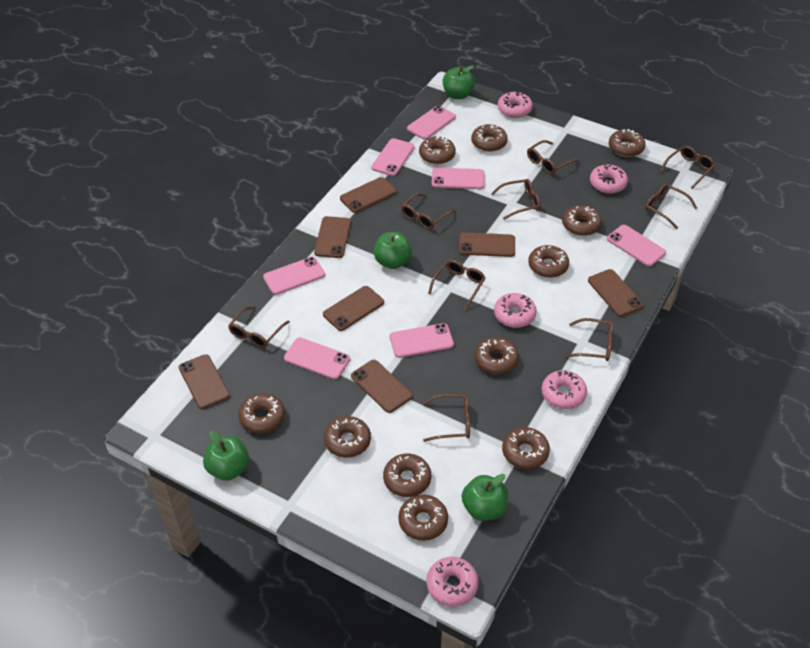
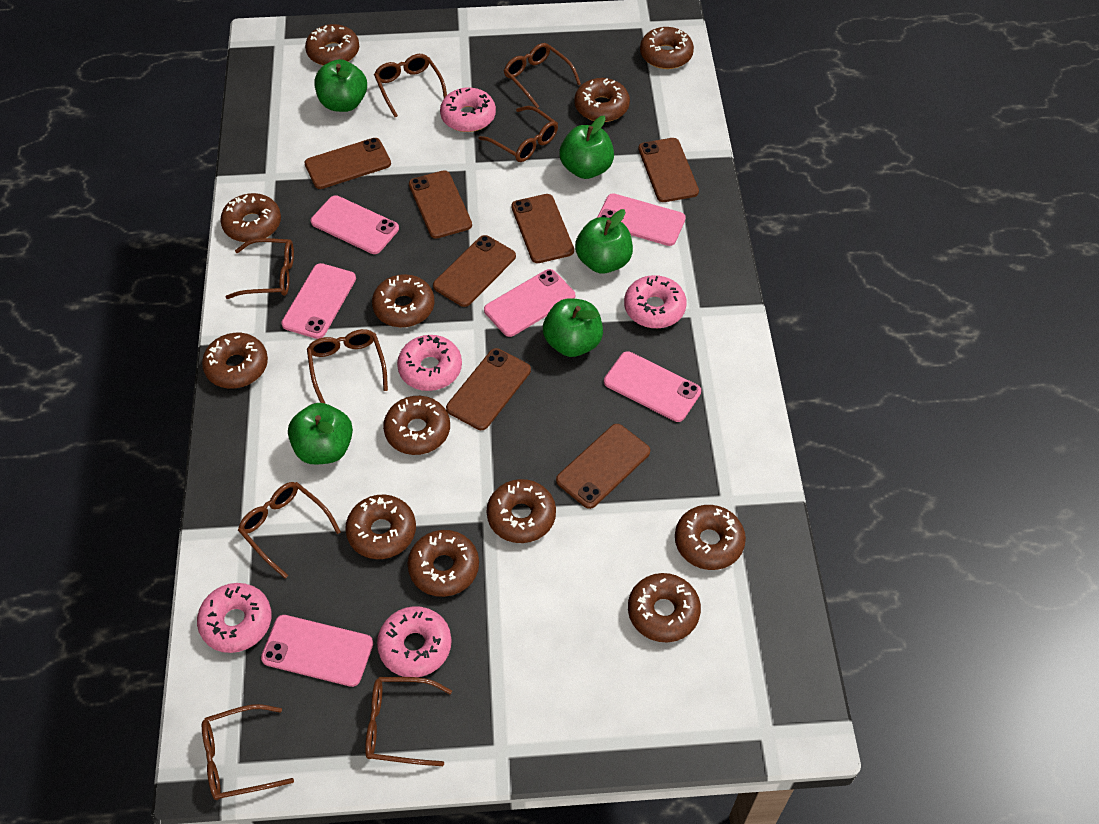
brown donut: 11 -> 12
brown glasses: 9 -> 8
green apple: 4 -> 5
pink phone: 7 -> 6

